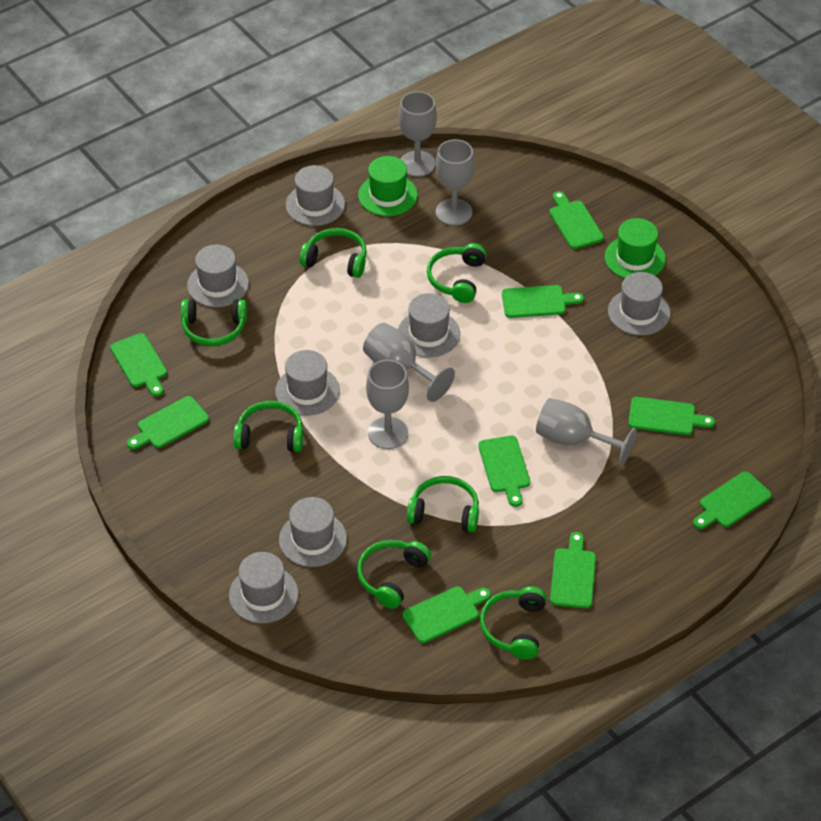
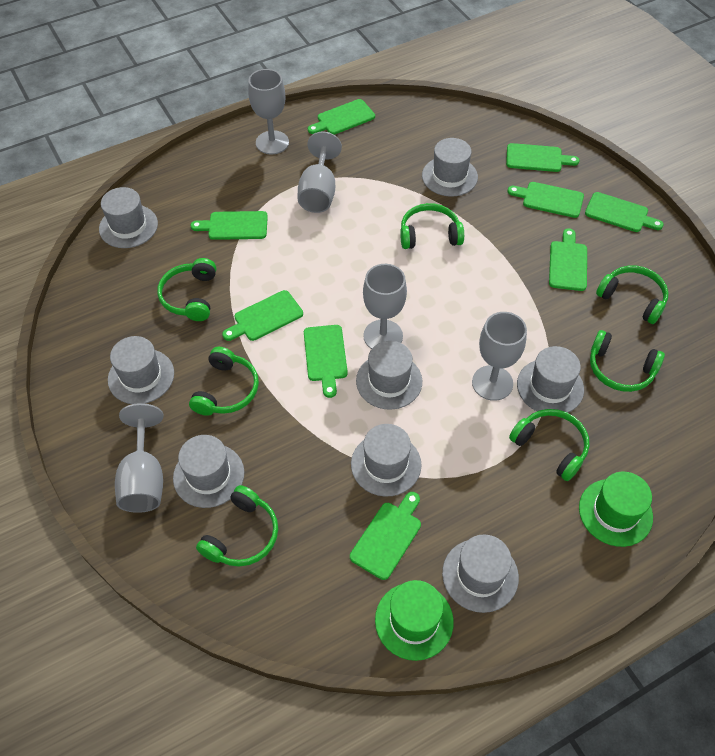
grey hat: 7 -> 8

